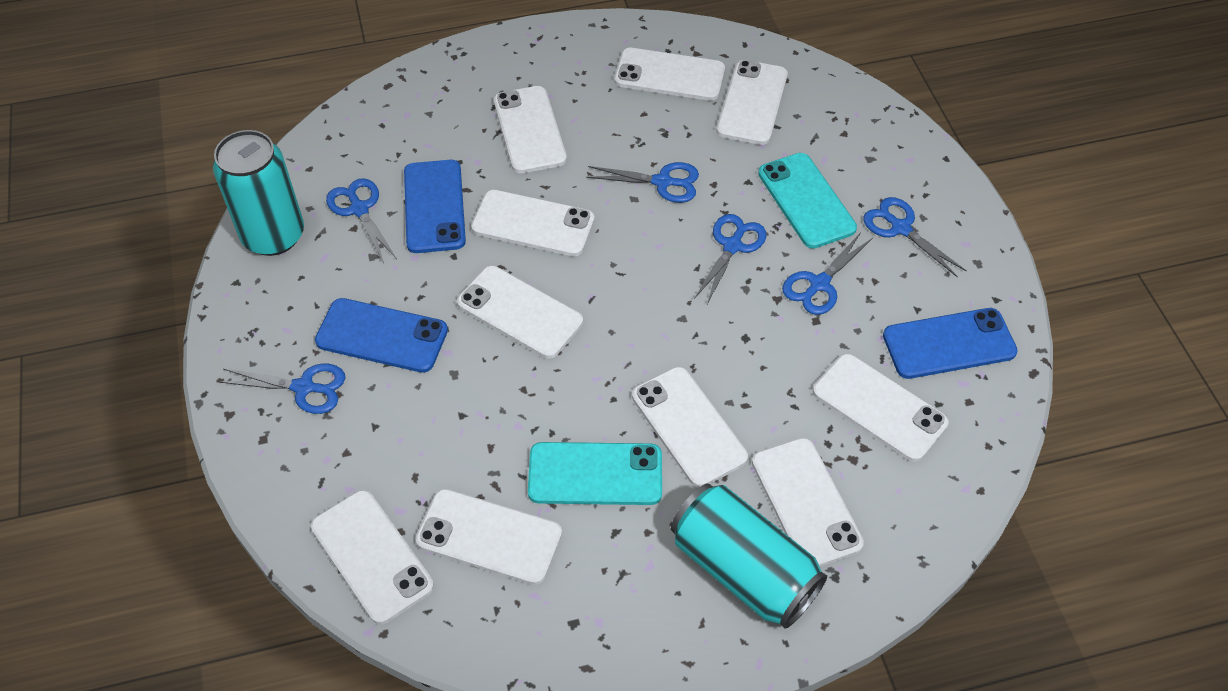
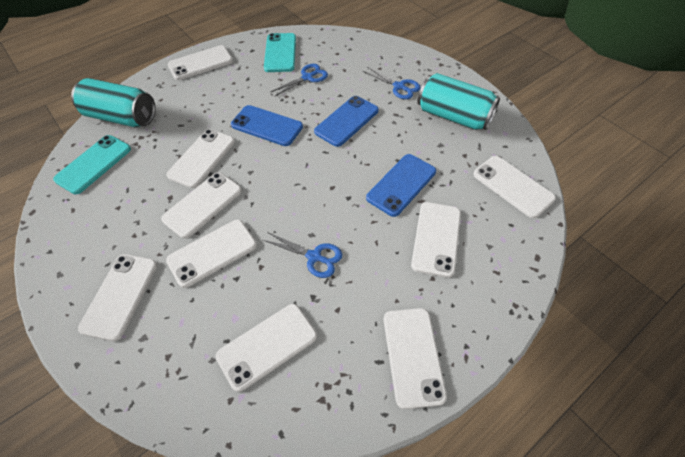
blue scissors: 6 -> 3
white phone: 10 -> 9

